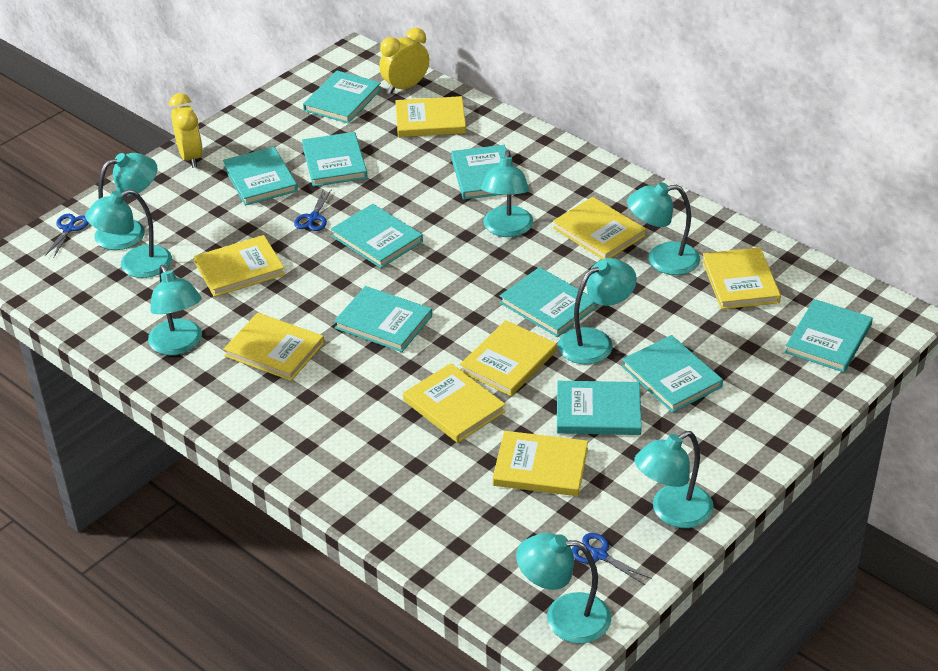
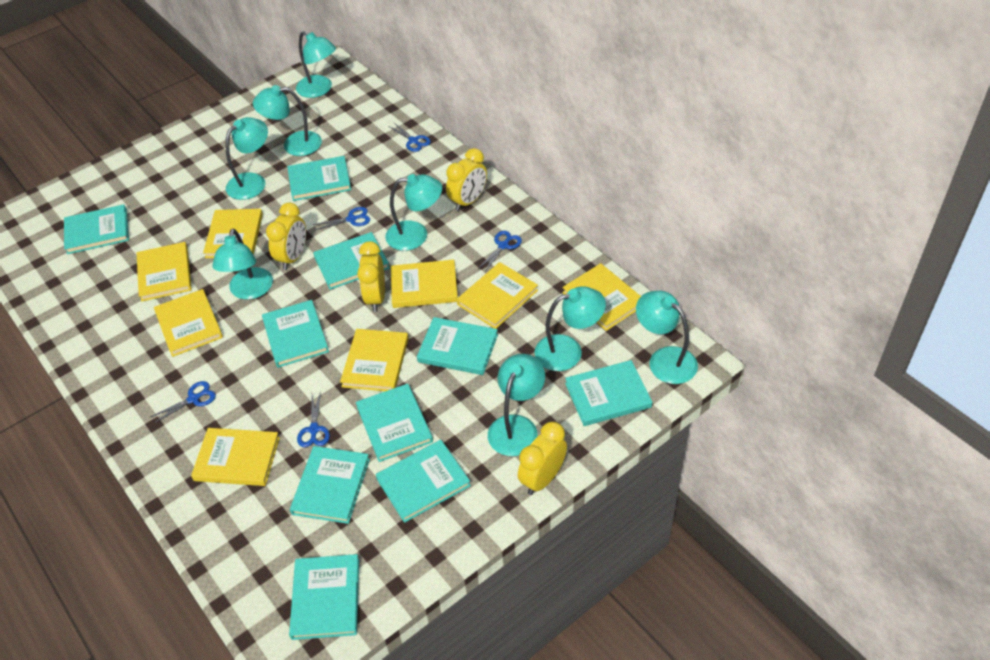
blue scissors: 3 -> 5
yellow clock: 2 -> 4

